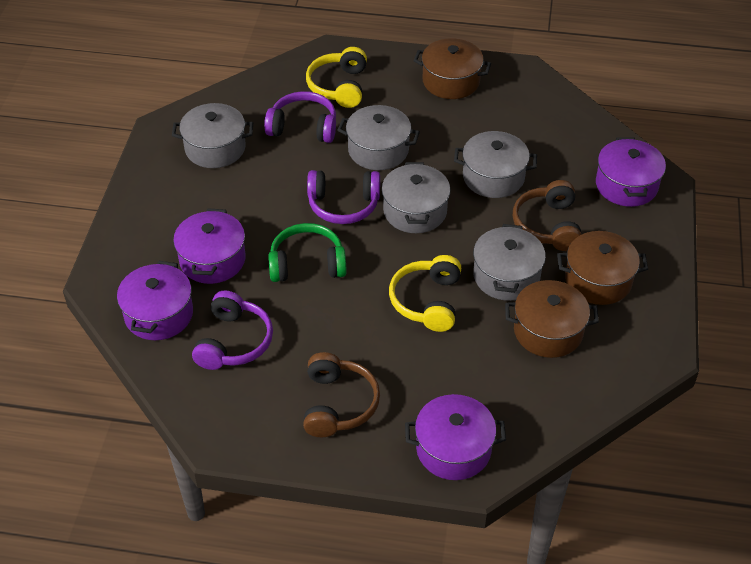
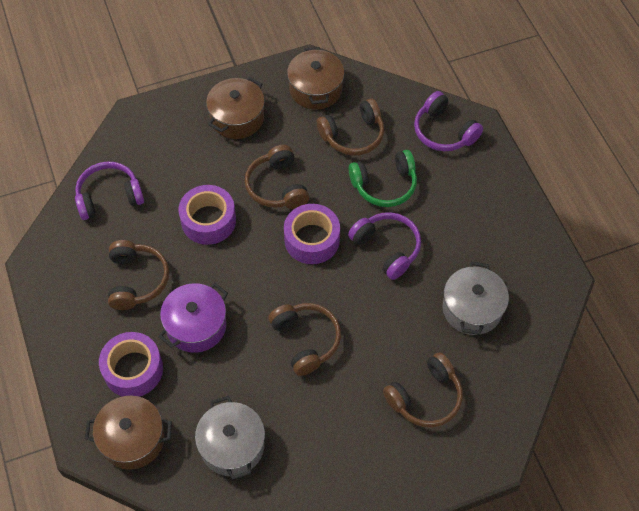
brown headphones: 2 -> 5
grey pot: 5 -> 2
purple pot: 4 -> 1
purple tape: 0 -> 3
yellow headphones: 2 -> 0

